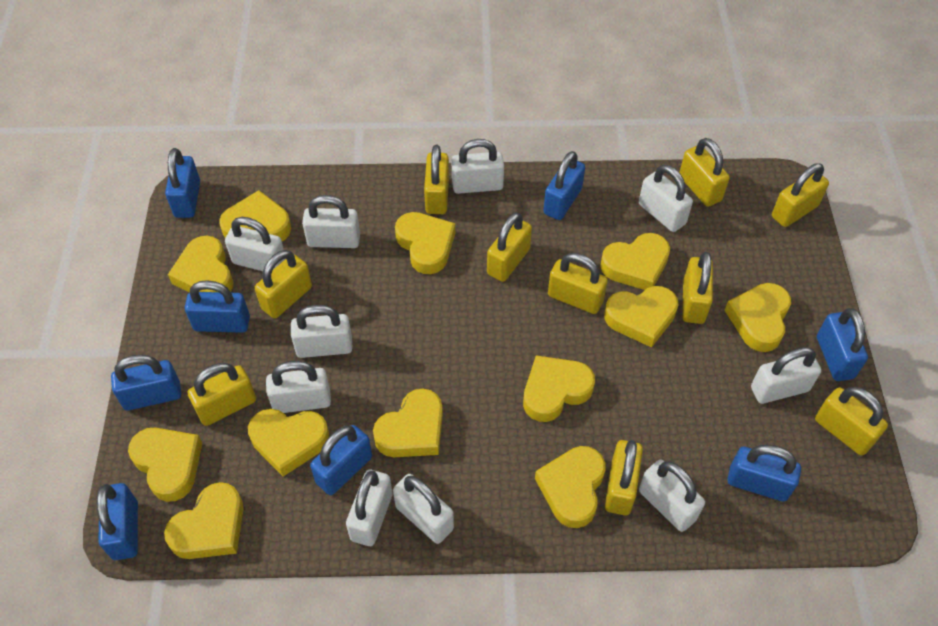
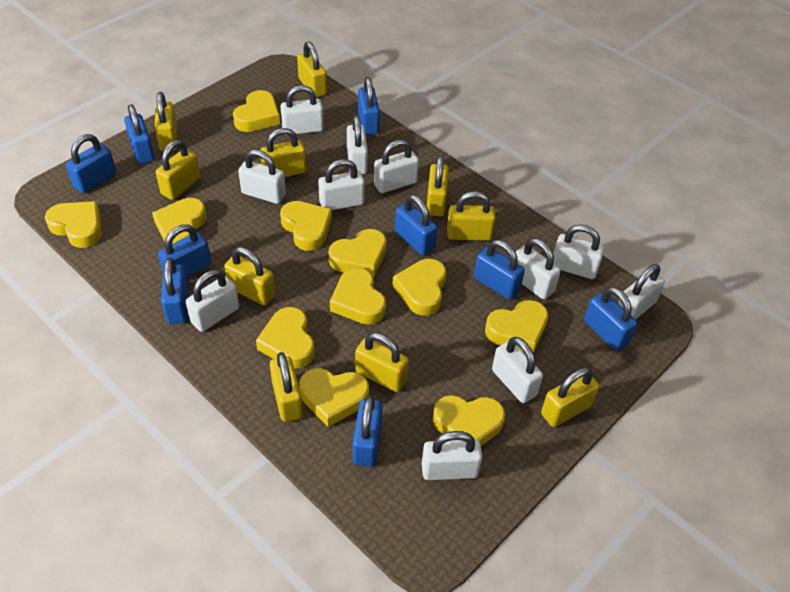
blue padlock: 8 -> 9
white padlock: 10 -> 11
yellow heart: 12 -> 11

